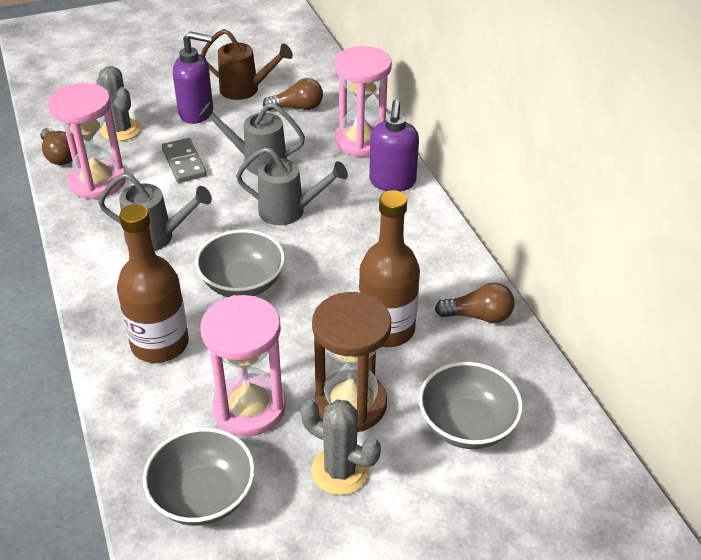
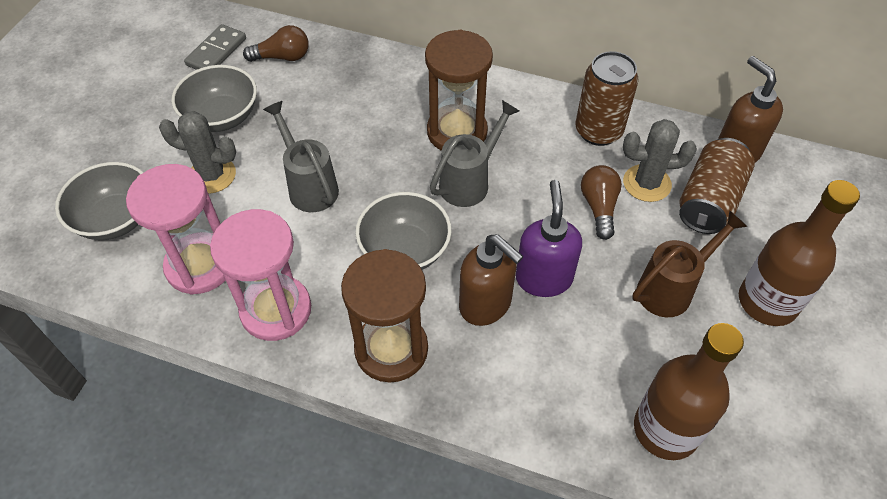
brown can: 0 -> 2
brown hourglass: 1 -> 2
brown light bulb: 3 -> 2
brown soap dispenser: 0 -> 2
grey watering can: 3 -> 2
pink hourglass: 3 -> 2
purple soap dispenser: 2 -> 1

